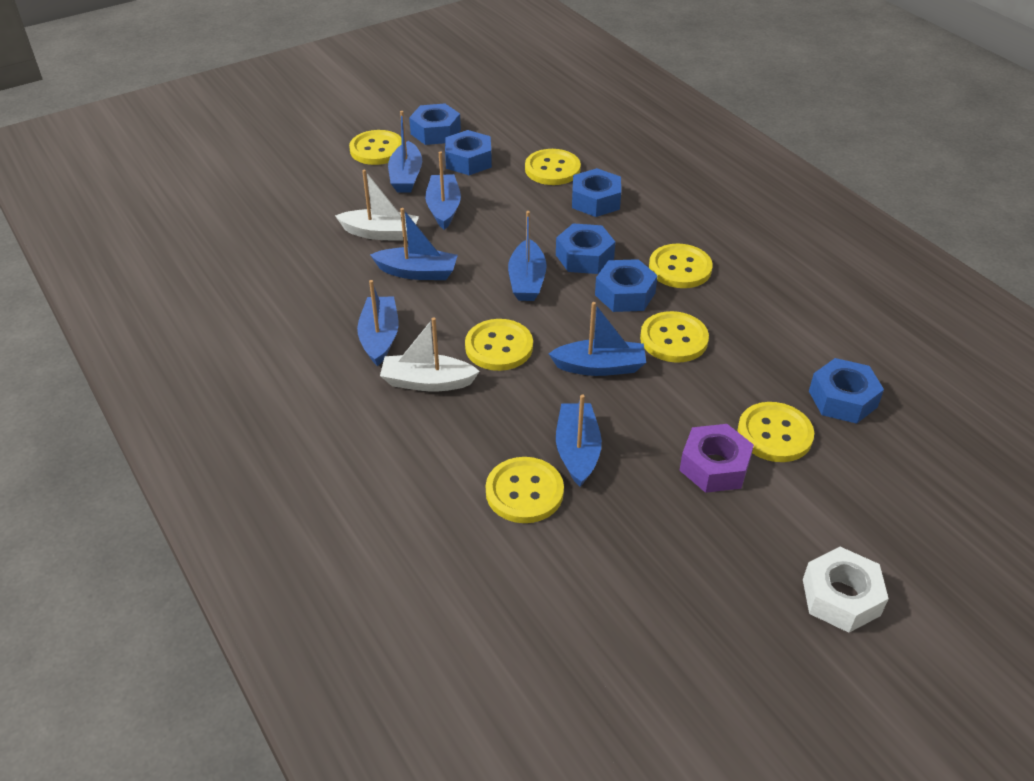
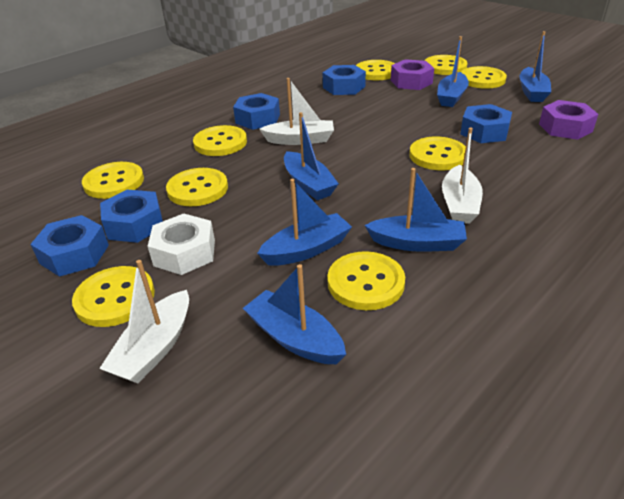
blue boat: 7 -> 6
blue nut: 6 -> 5
purple nut: 1 -> 2
white boat: 2 -> 3
yellow button: 7 -> 9

